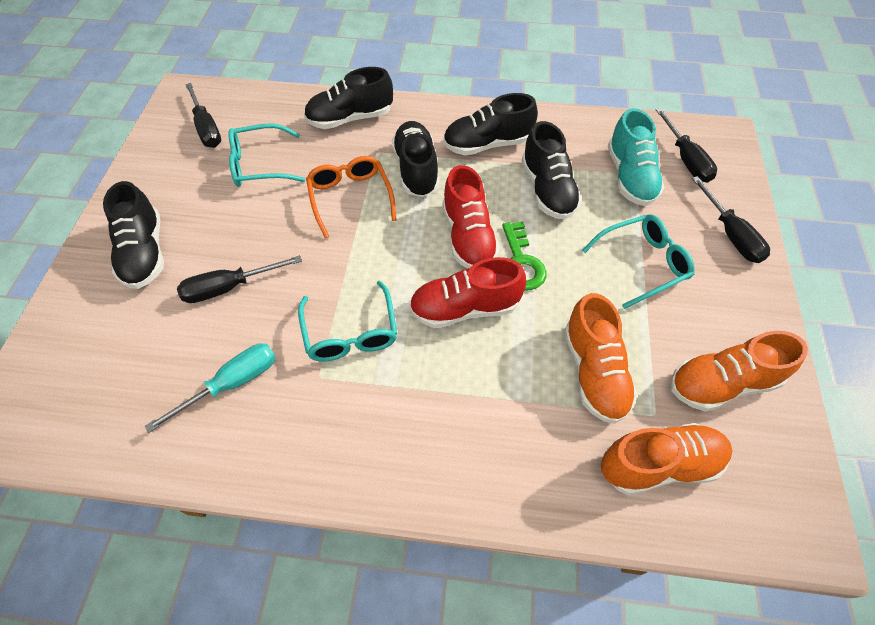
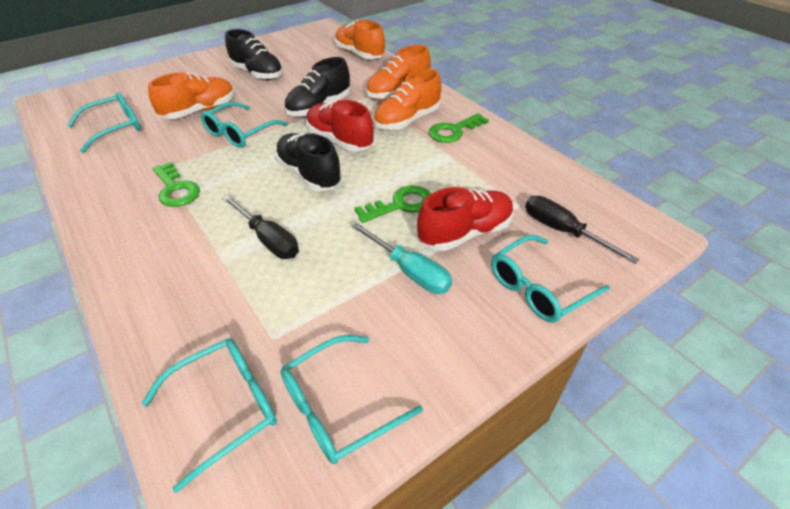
black screwdriver: 4 -> 2
black shoe: 5 -> 3
green key: 1 -> 3
orange glasses: 1 -> 0
orange shoe: 3 -> 4
turquoise glasses: 3 -> 5
turquoise shoe: 1 -> 0

